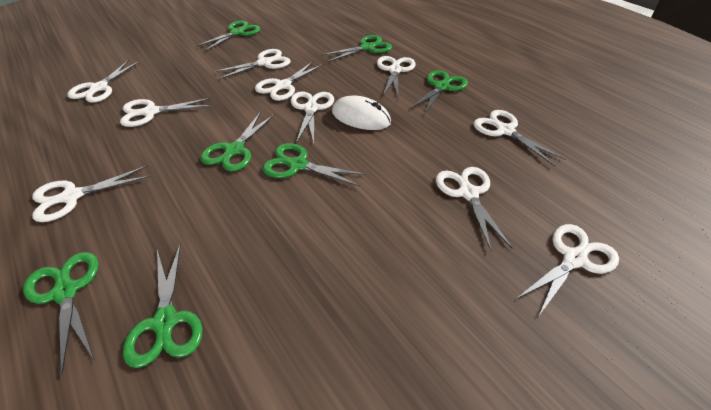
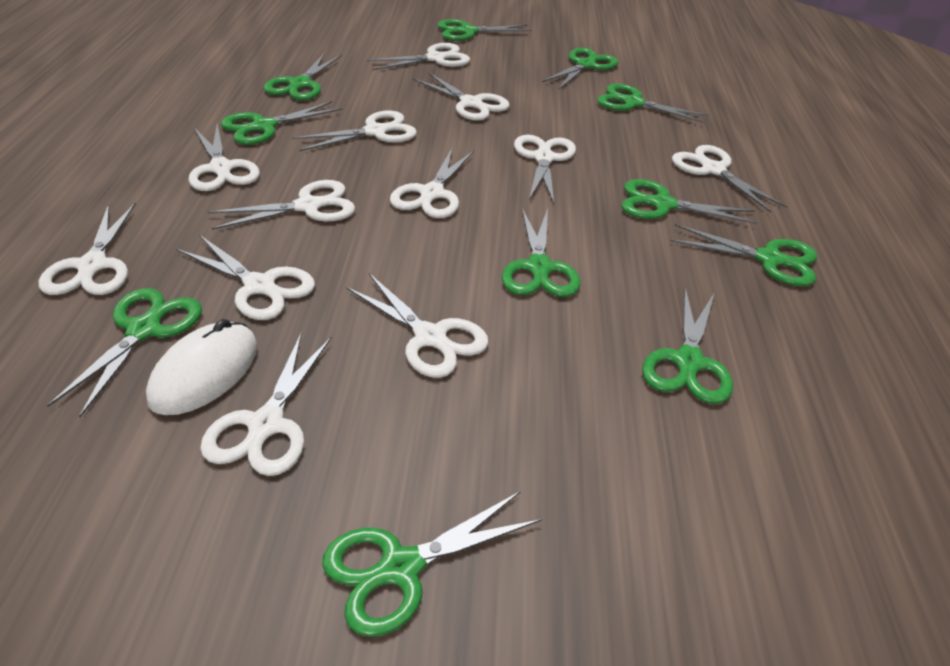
green scissors: 7 -> 11
white scissors: 10 -> 12

